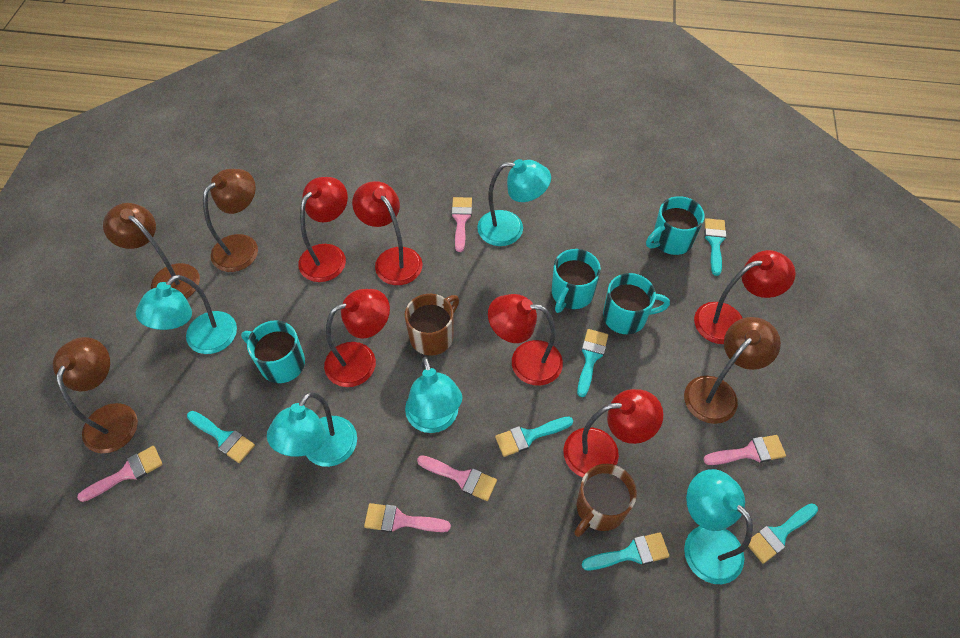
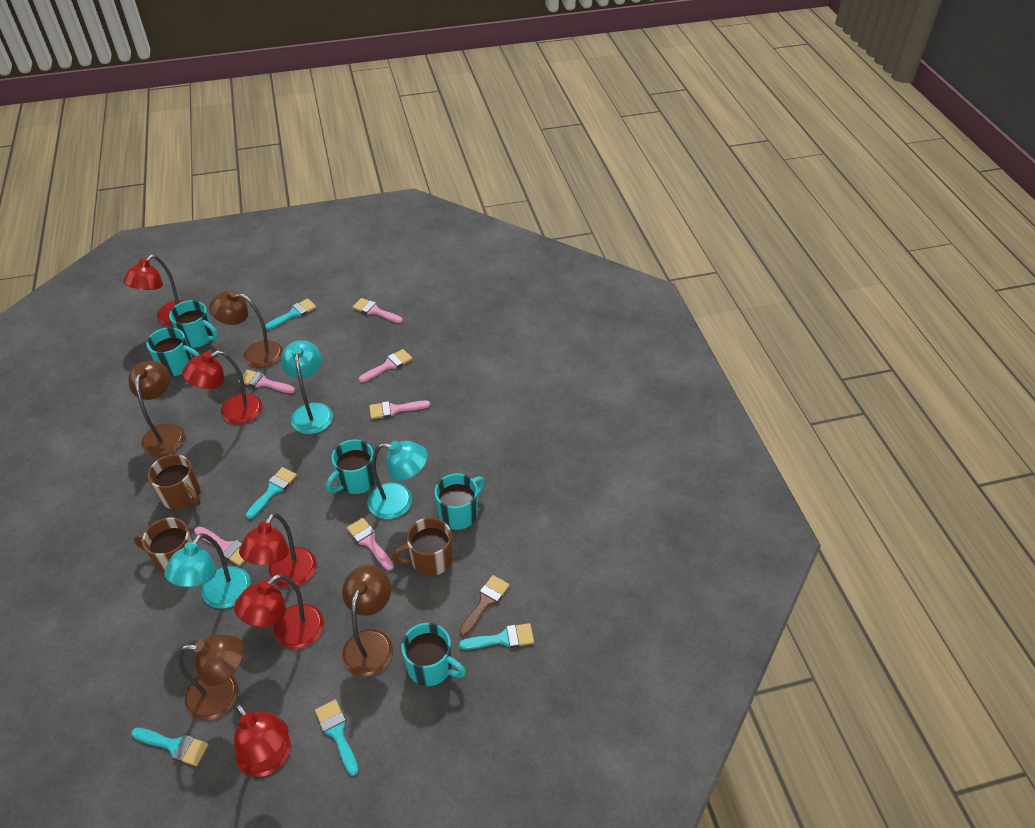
brown brush: 0 -> 1
brown mug: 2 -> 3
pink brush: 5 -> 6
red lamp: 6 -> 5
turquoise brush: 6 -> 5
turquoise lamp: 5 -> 3
turquoise mug: 4 -> 5

